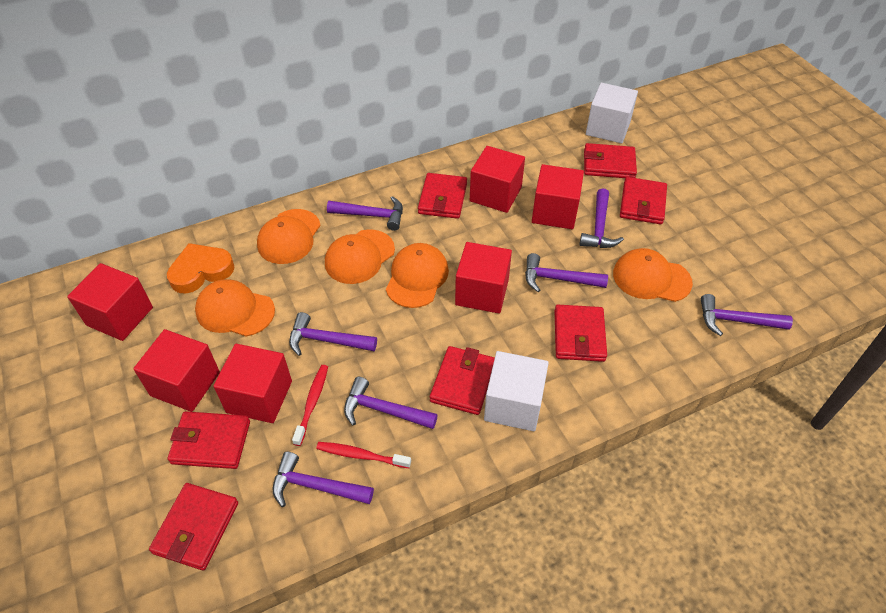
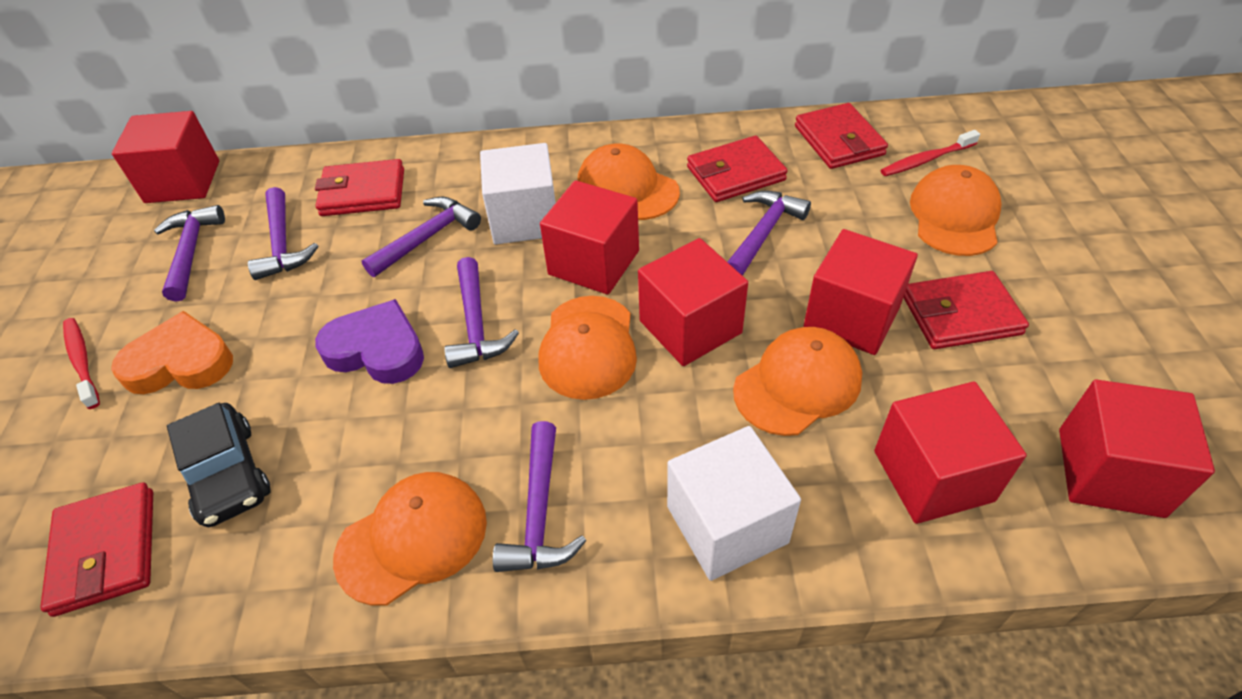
black car: 0 -> 1
purple hammer: 7 -> 6
purple heart: 0 -> 1
red wallet: 7 -> 5

